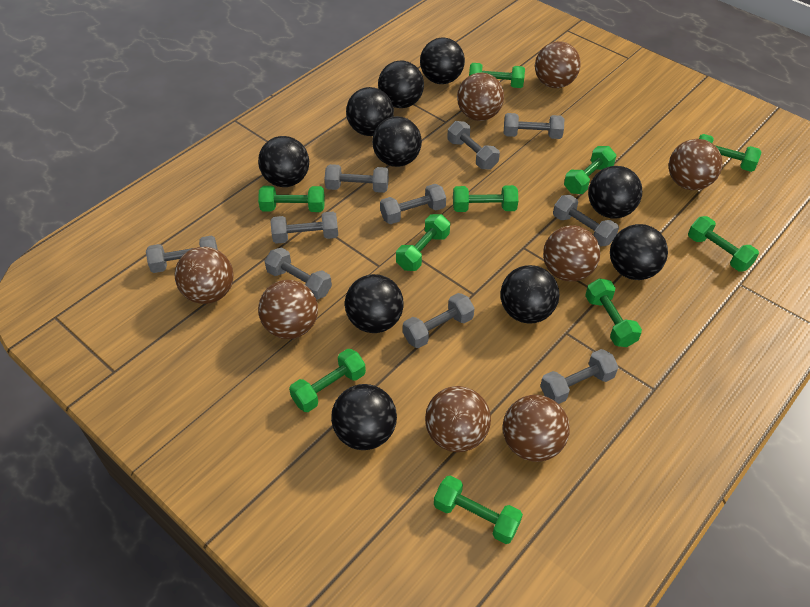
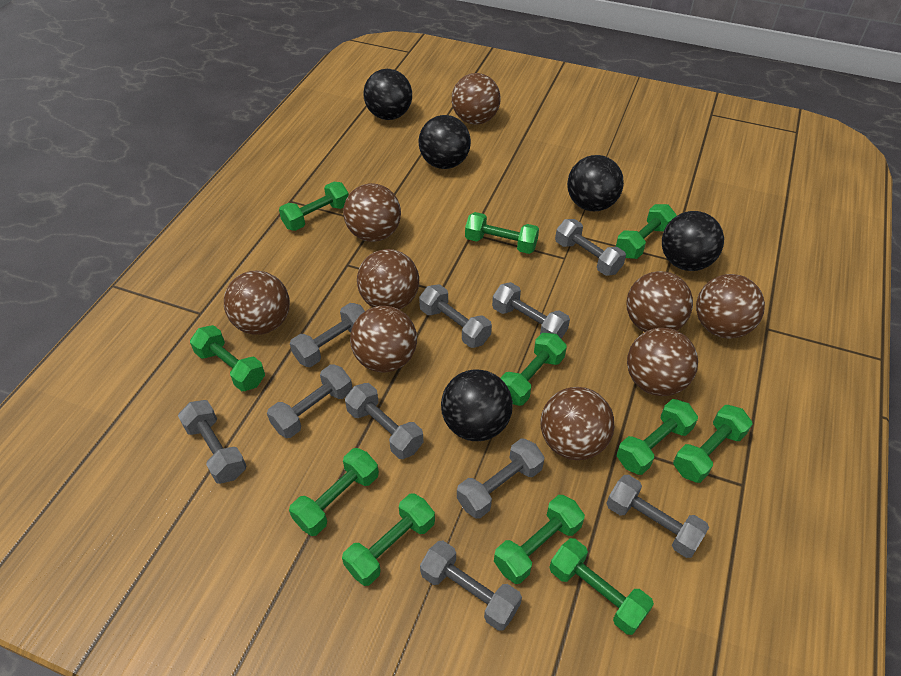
black ball: 10 -> 5
brown ball: 8 -> 9
green dumbbell: 10 -> 11

